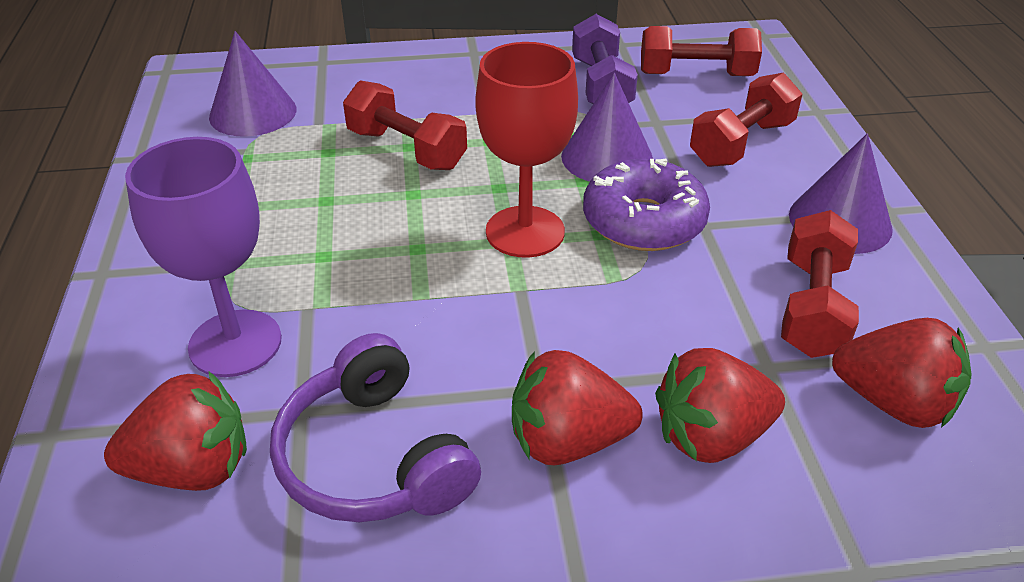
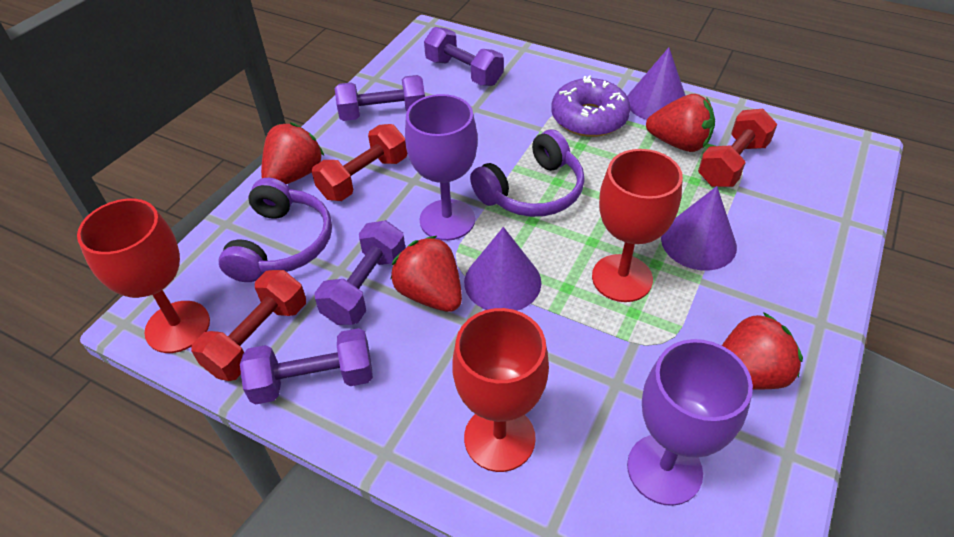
purple dumbbell: 1 -> 4
purple goblet: 1 -> 2
purple headphones: 1 -> 2
red dumbbell: 4 -> 3
red goblet: 1 -> 3

